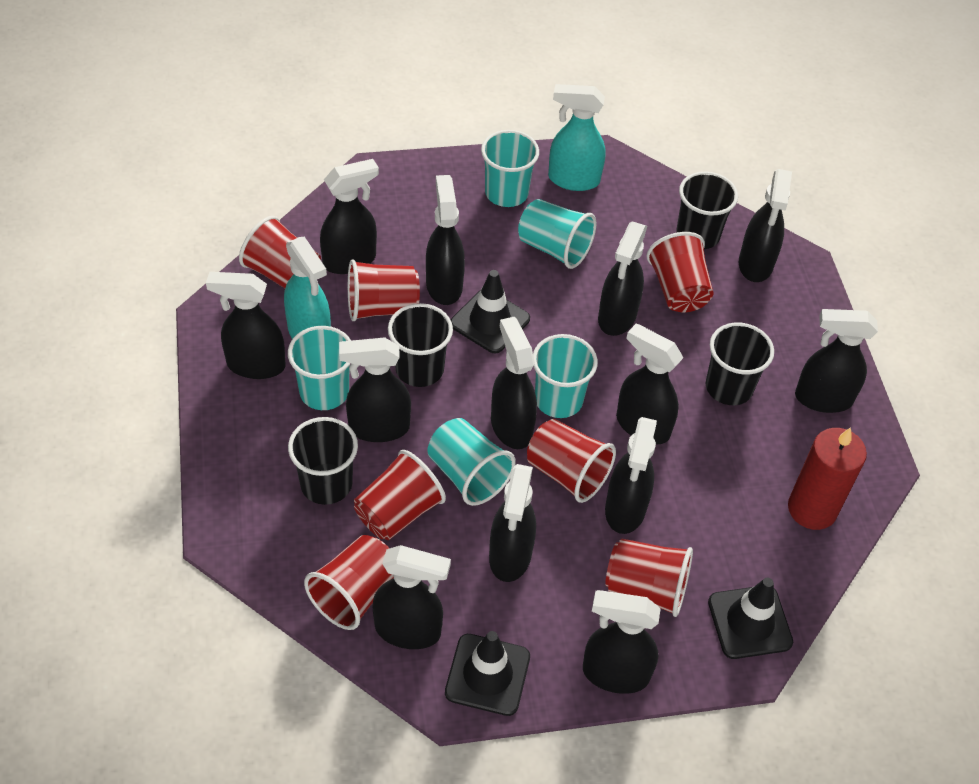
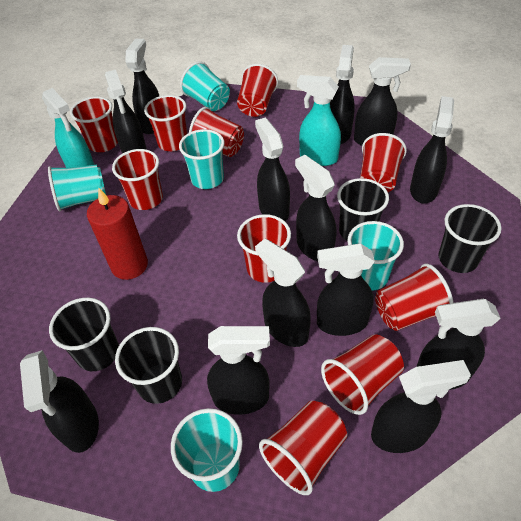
black traffic cone: 3 -> 0
red cup: 7 -> 10

